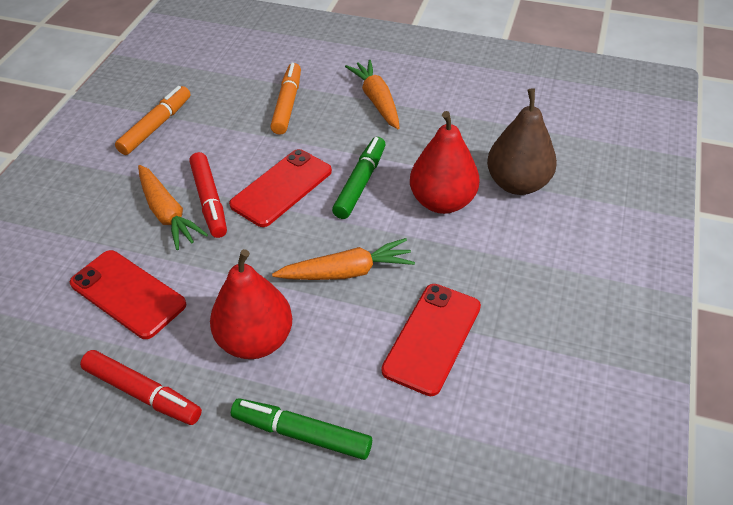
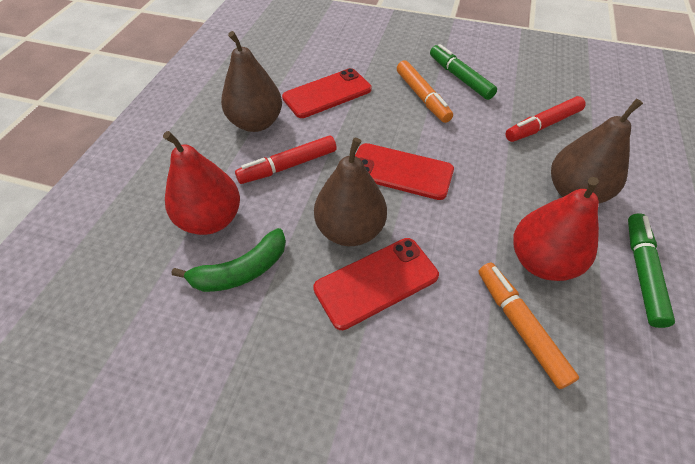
brown pear: 1 -> 3
green banana: 0 -> 1
orange carrot: 3 -> 0

